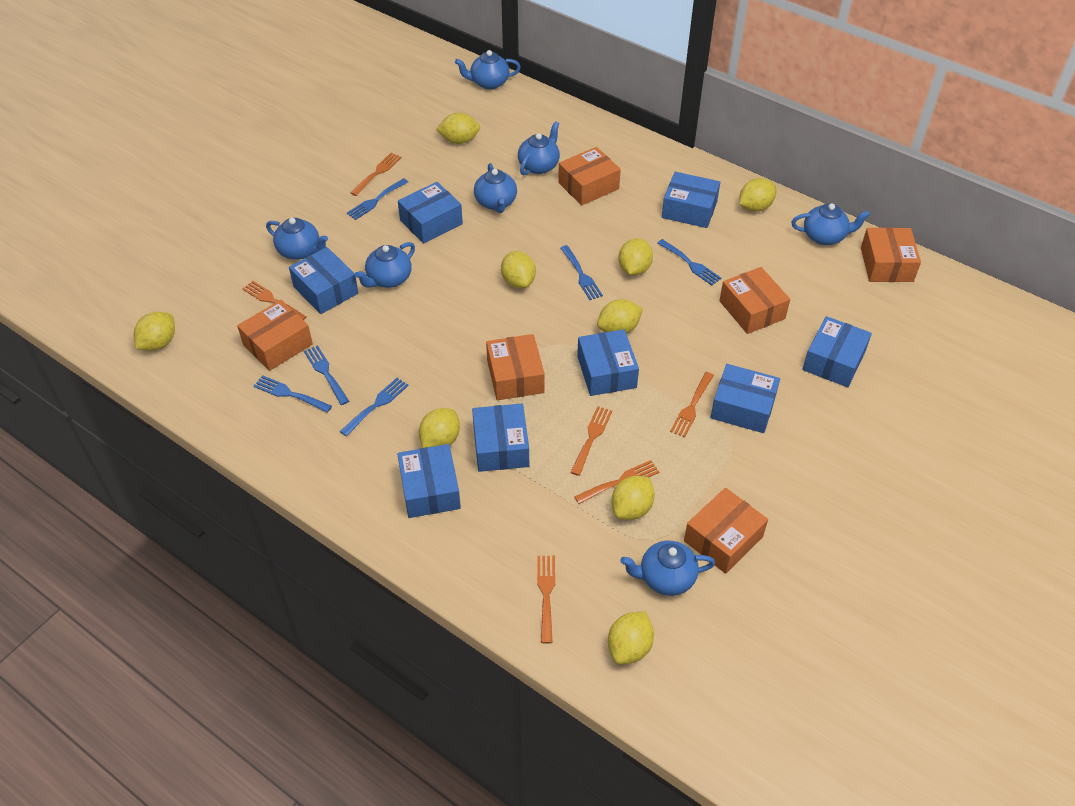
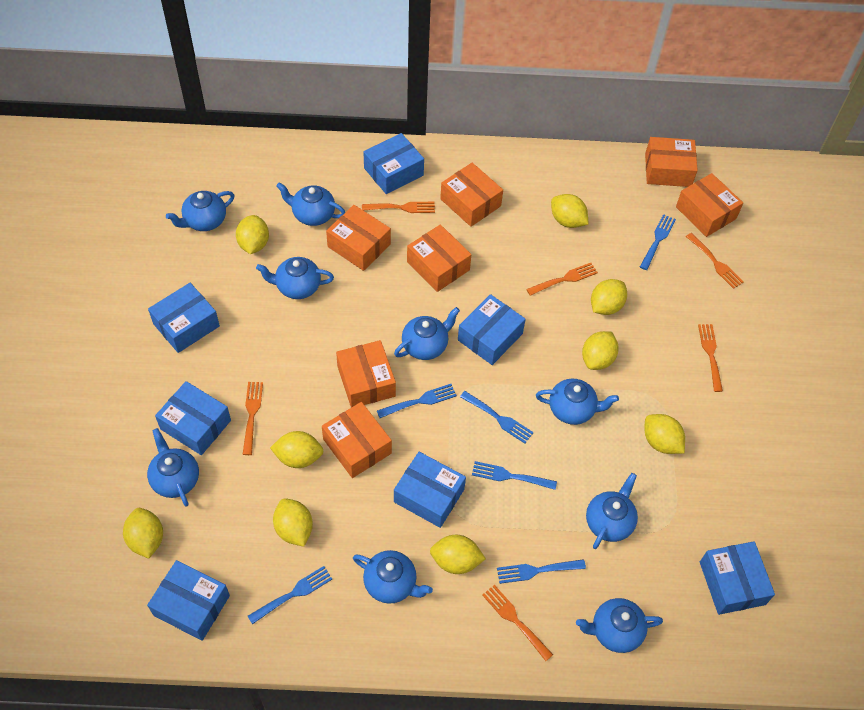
blue box: 8 -> 7
blue teapot: 7 -> 9
orange box: 6 -> 7

